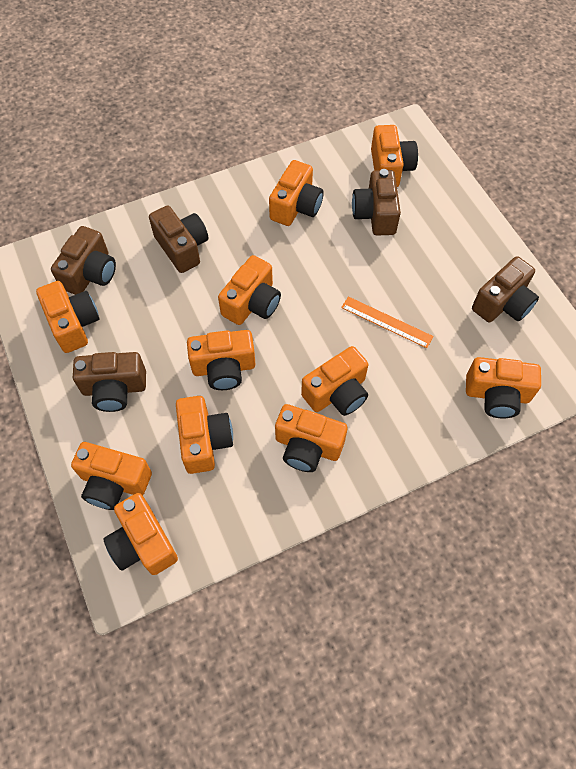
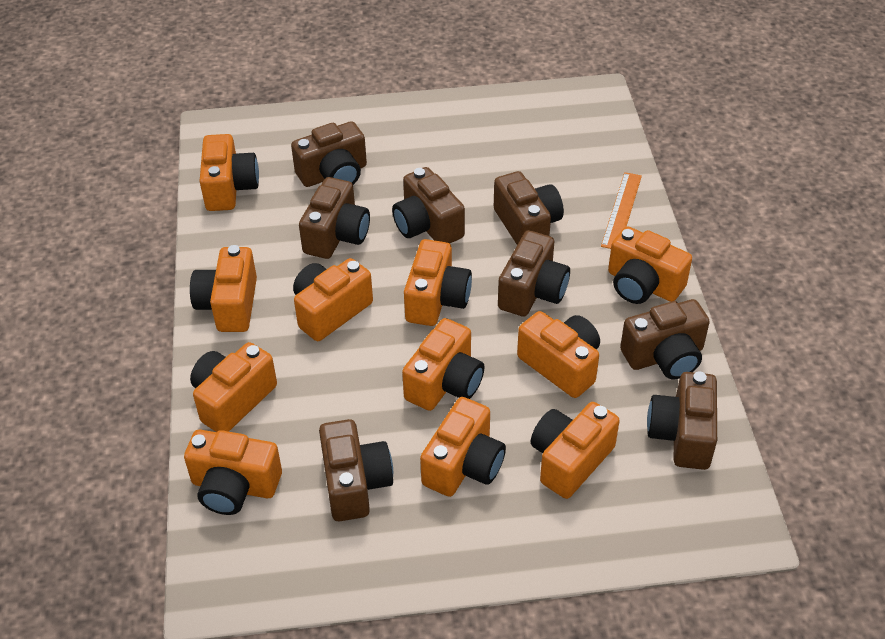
brown camera: 5 -> 8

